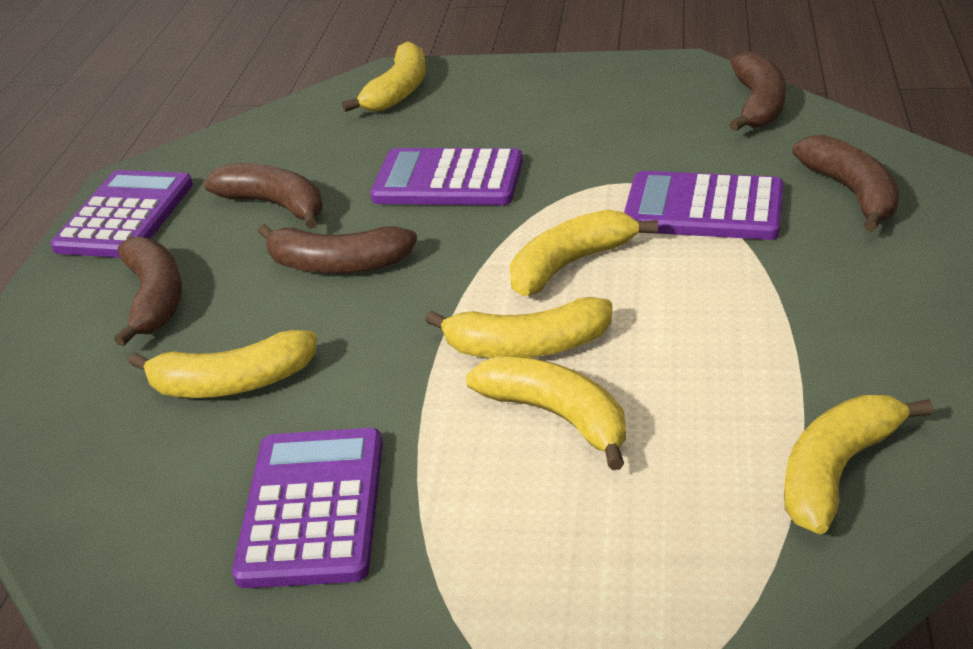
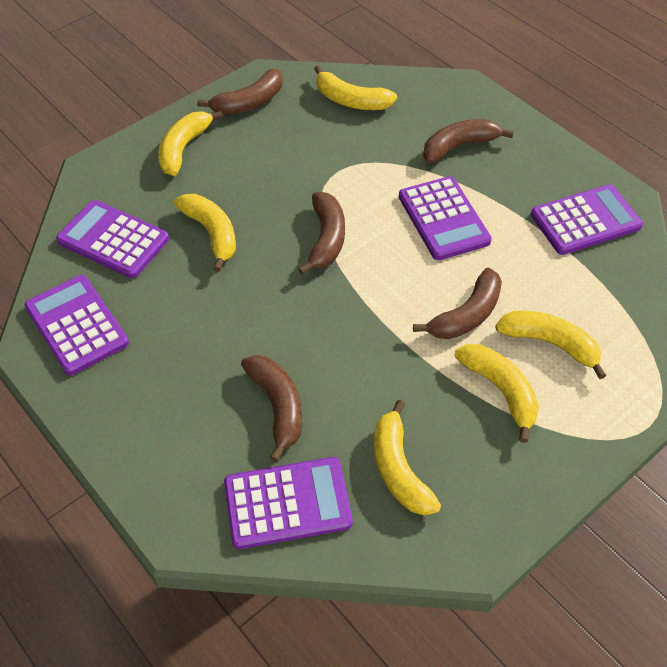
purple calculator: 4 -> 5

